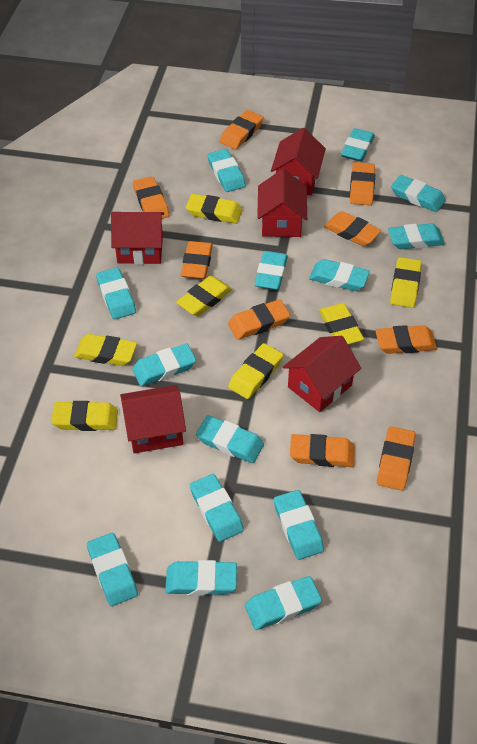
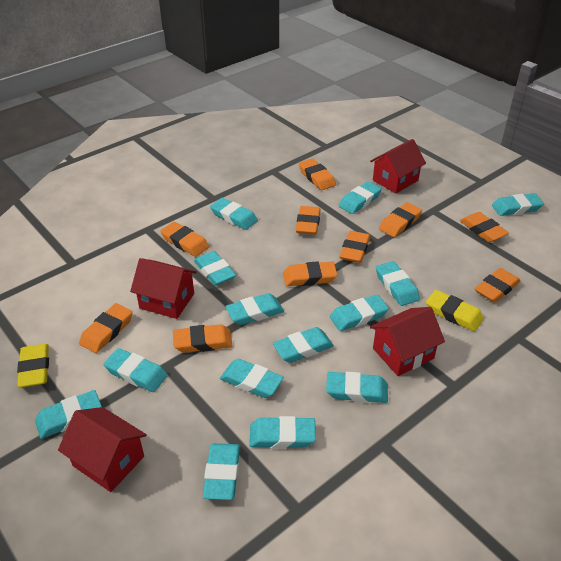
orange eraser: 9 -> 10
red house: 5 -> 4
yellow eraser: 7 -> 2

